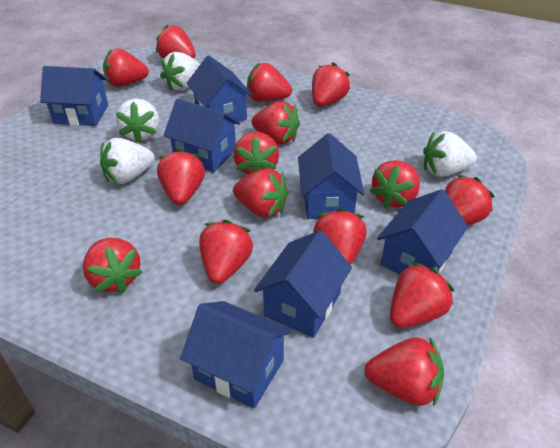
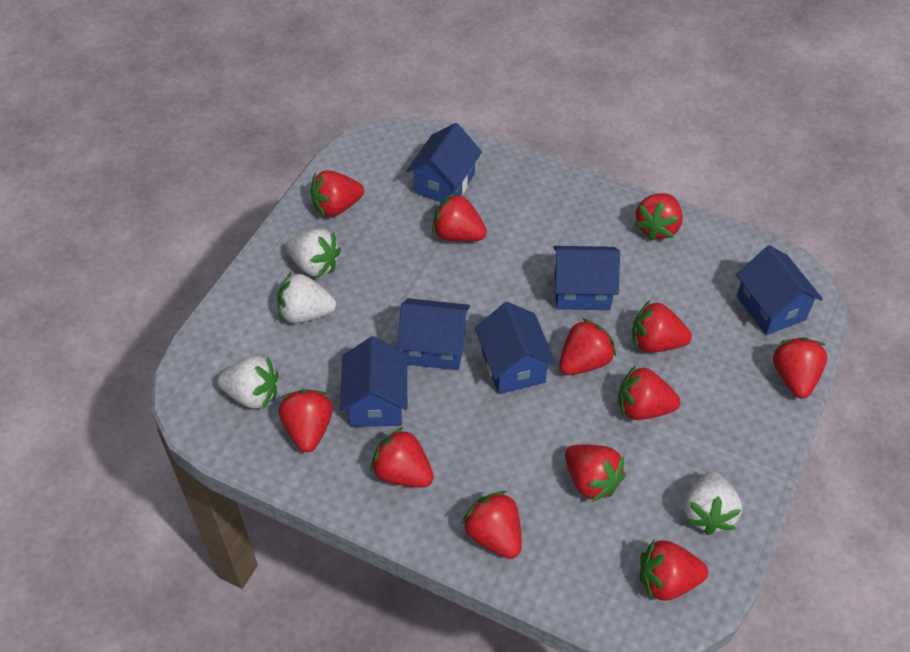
blue house: 7 -> 6
red strawberry: 15 -> 12

